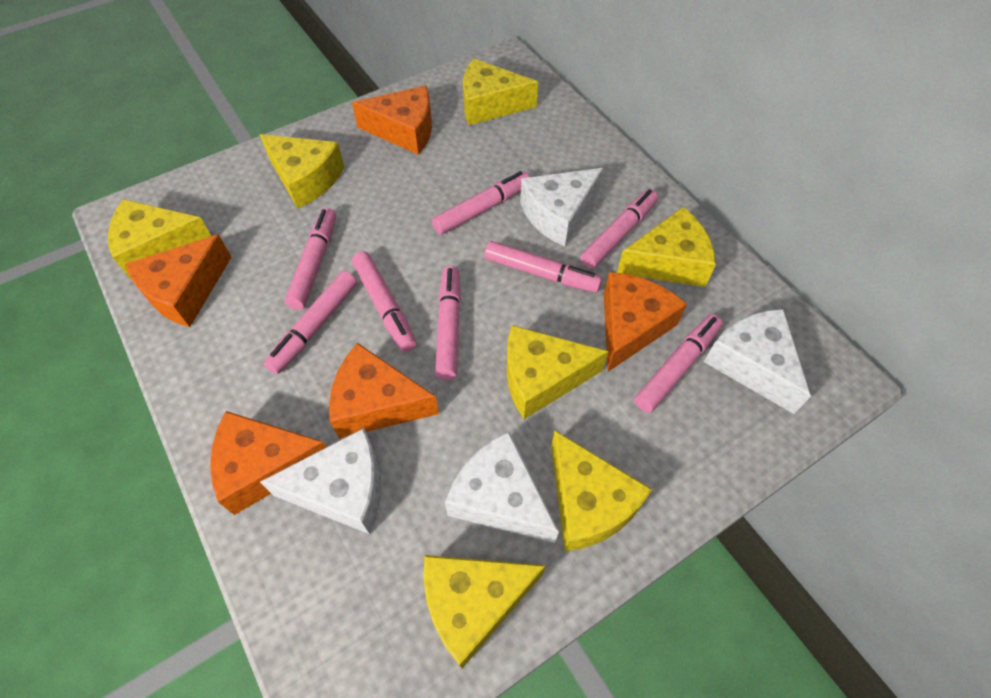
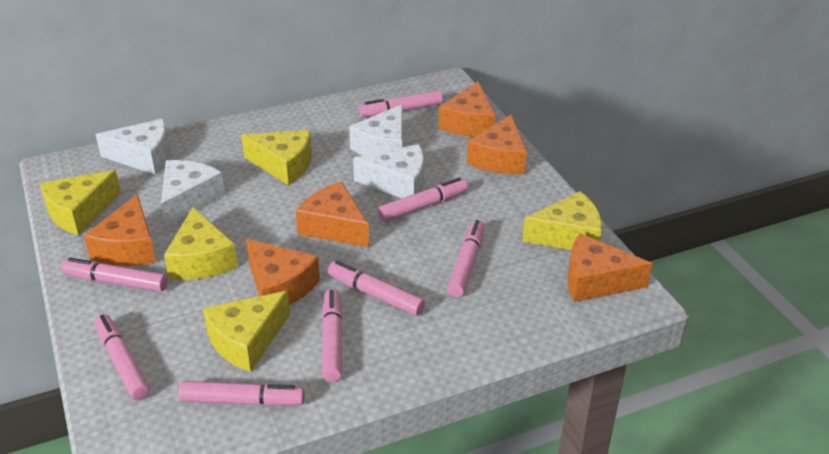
orange cheese: 5 -> 6
yellow cheese: 7 -> 5

